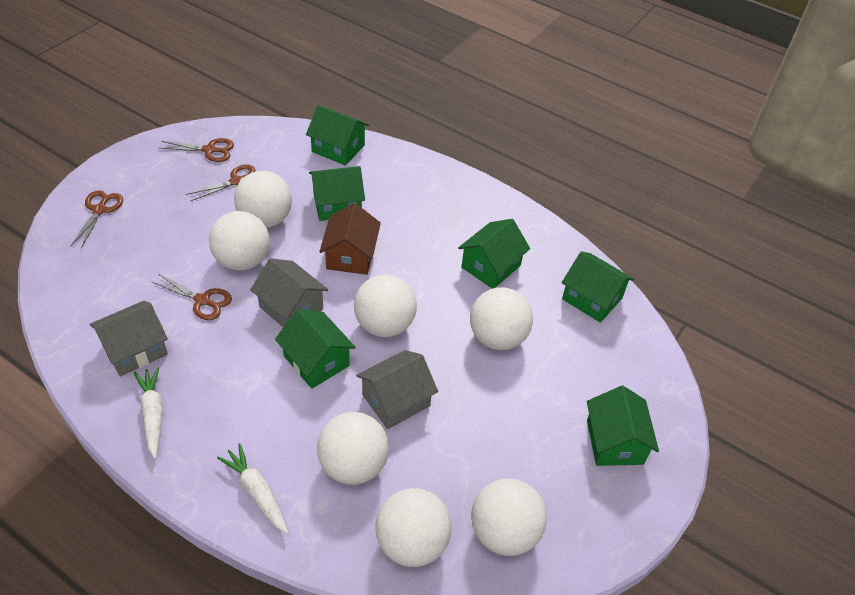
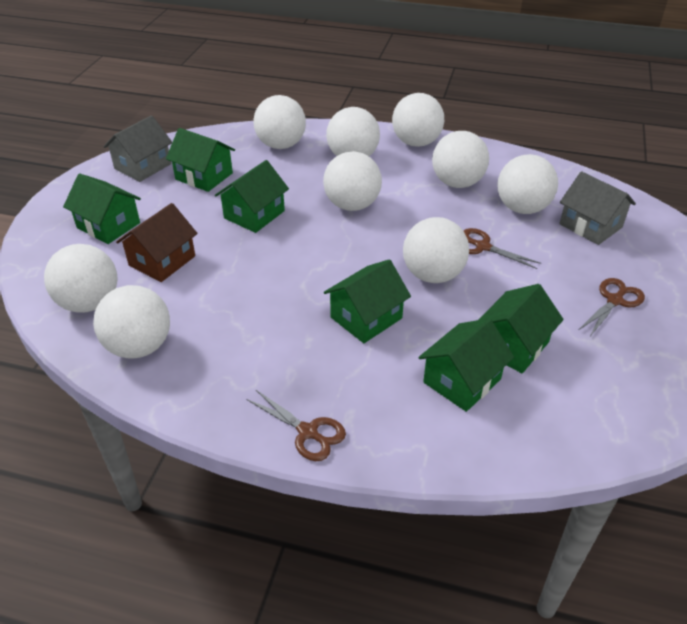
brown scissors: 4 -> 3
grey house: 3 -> 2
white ball: 7 -> 9
white carrot: 2 -> 0

